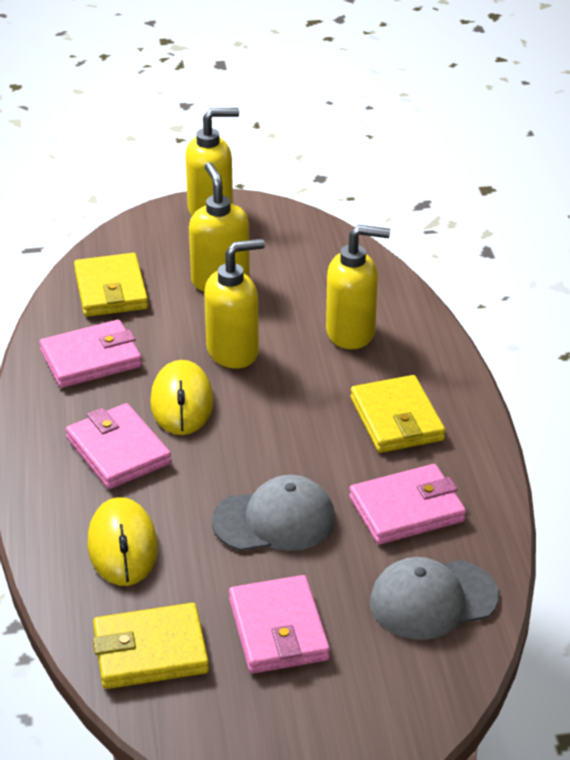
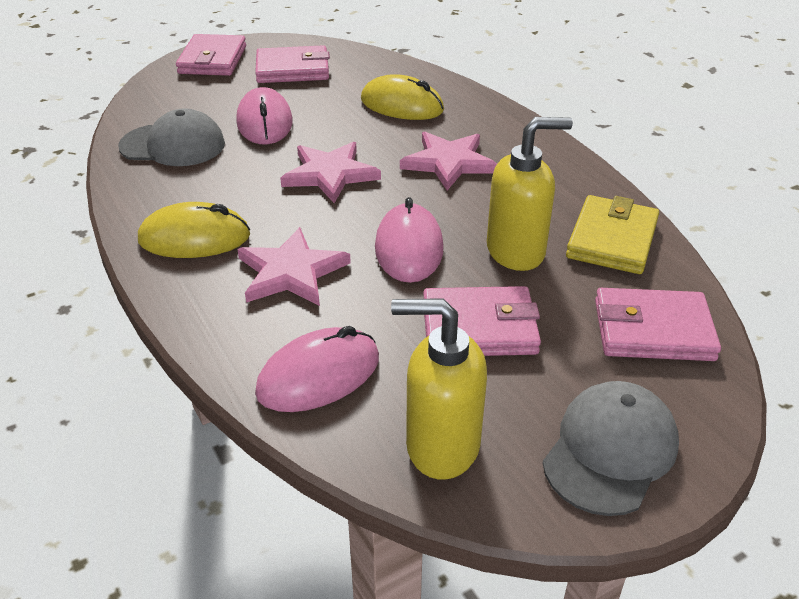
pink mouse: 0 -> 3
pink star: 0 -> 3
yellow soap dispenser: 4 -> 2
yellow wallet: 3 -> 1

